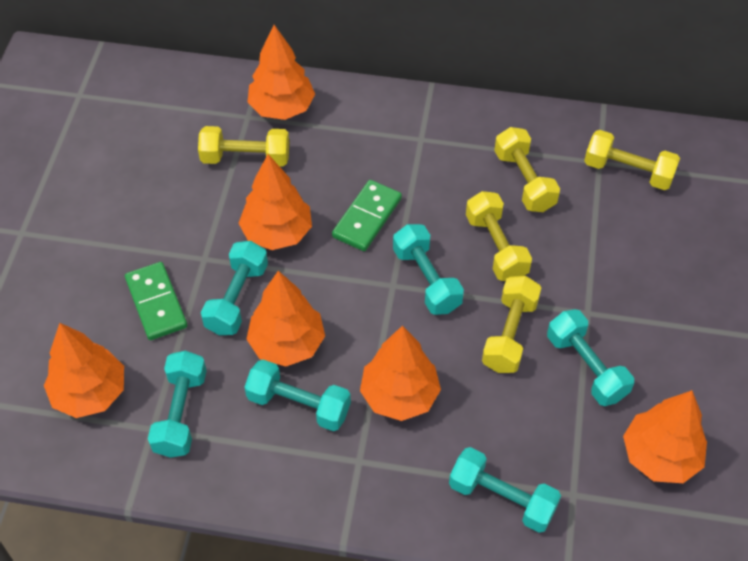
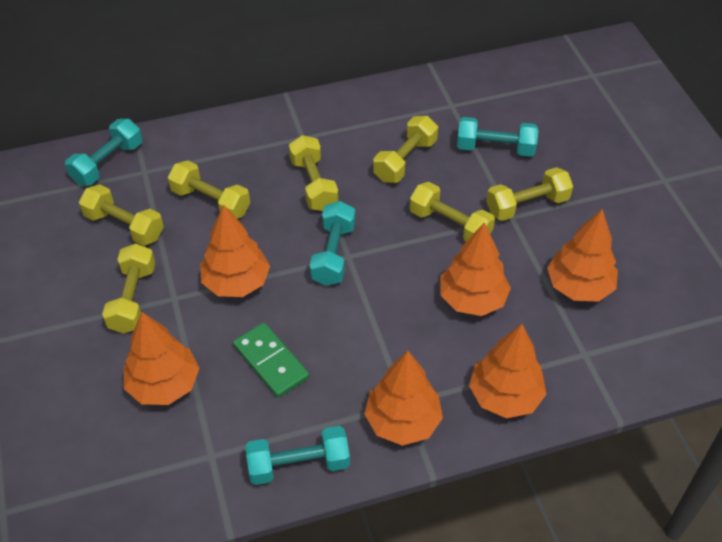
green domino: 2 -> 1
turquoise dumbbell: 6 -> 4
yellow dumbbell: 5 -> 7

